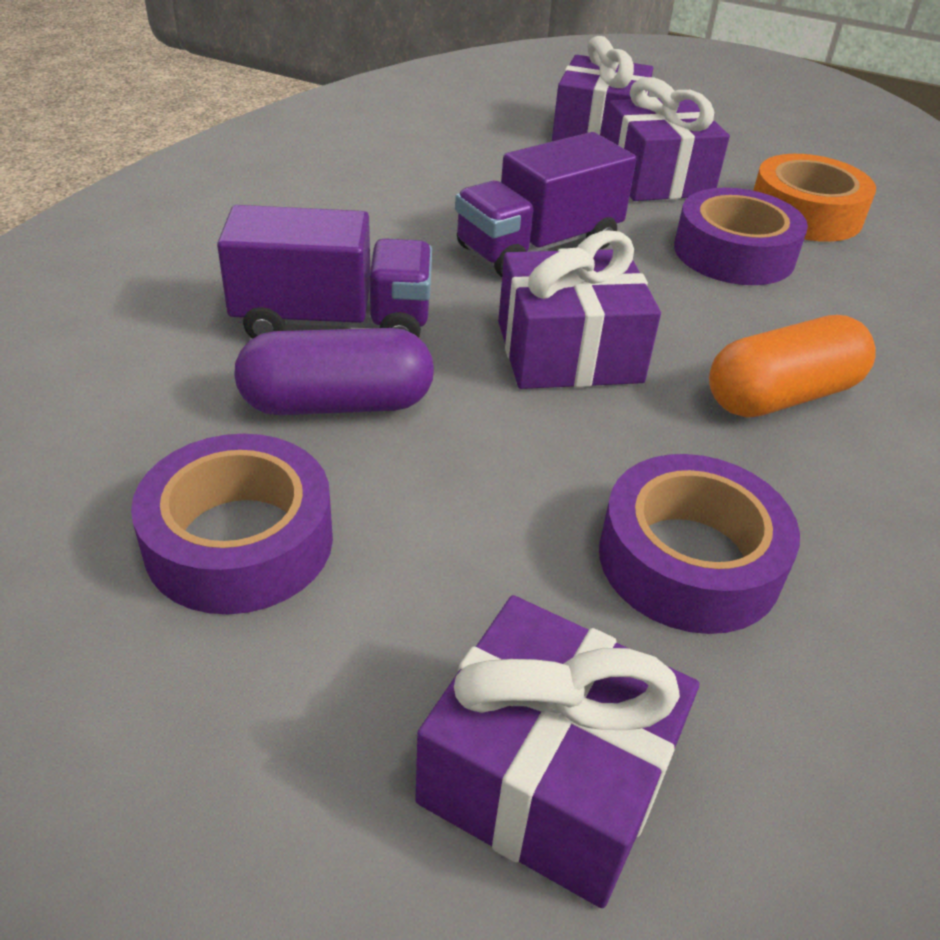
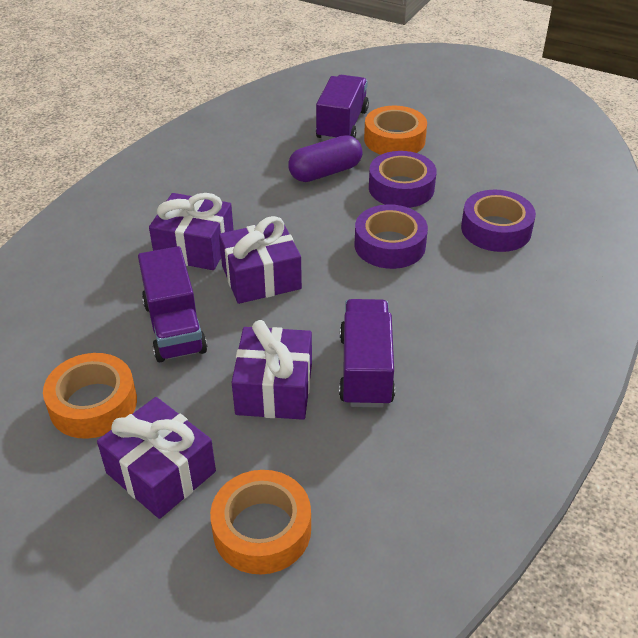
orange capsule: 1 -> 0
orange tape: 1 -> 3
purple truck: 2 -> 3

